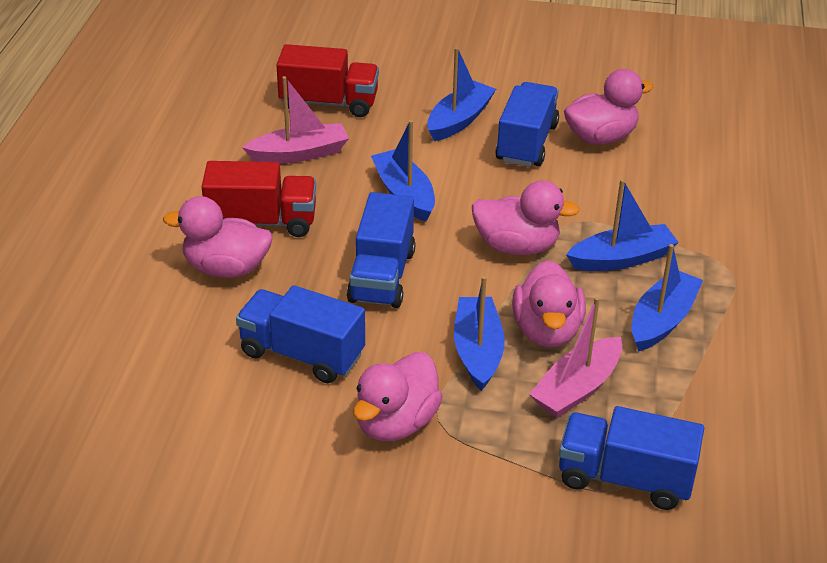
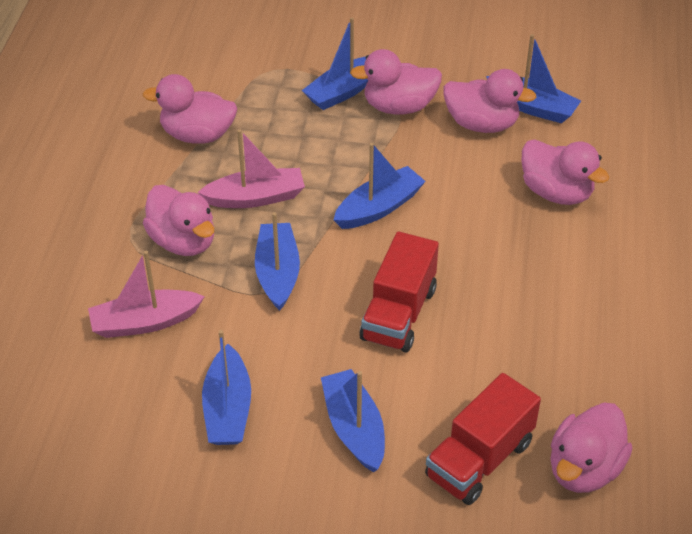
blue boat: 5 -> 6
blue truck: 4 -> 0
pink duck: 5 -> 6

